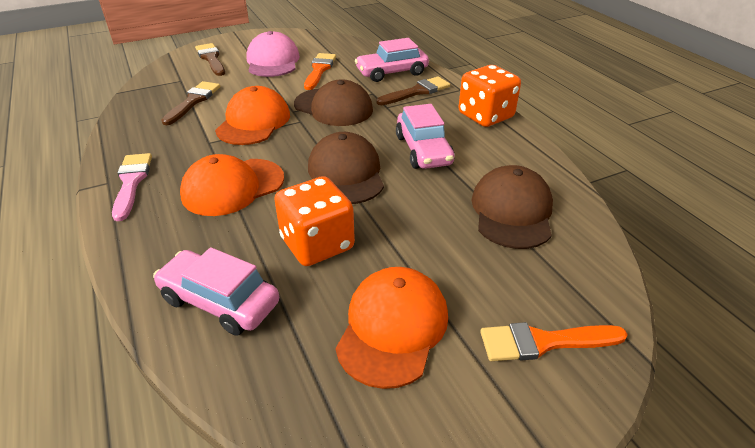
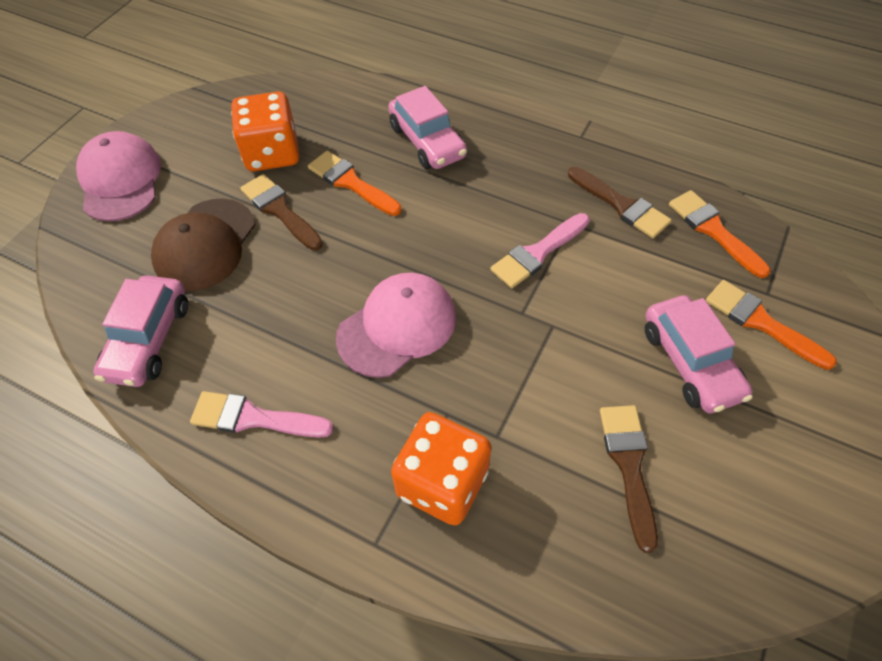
brown cap: 3 -> 1
orange brush: 2 -> 3
orange cap: 3 -> 0
pink brush: 1 -> 2
pink cap: 1 -> 2

